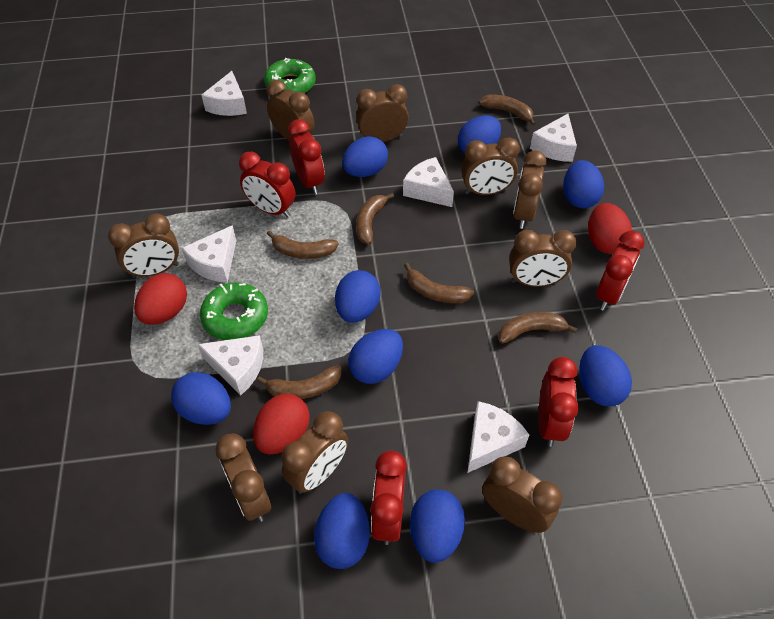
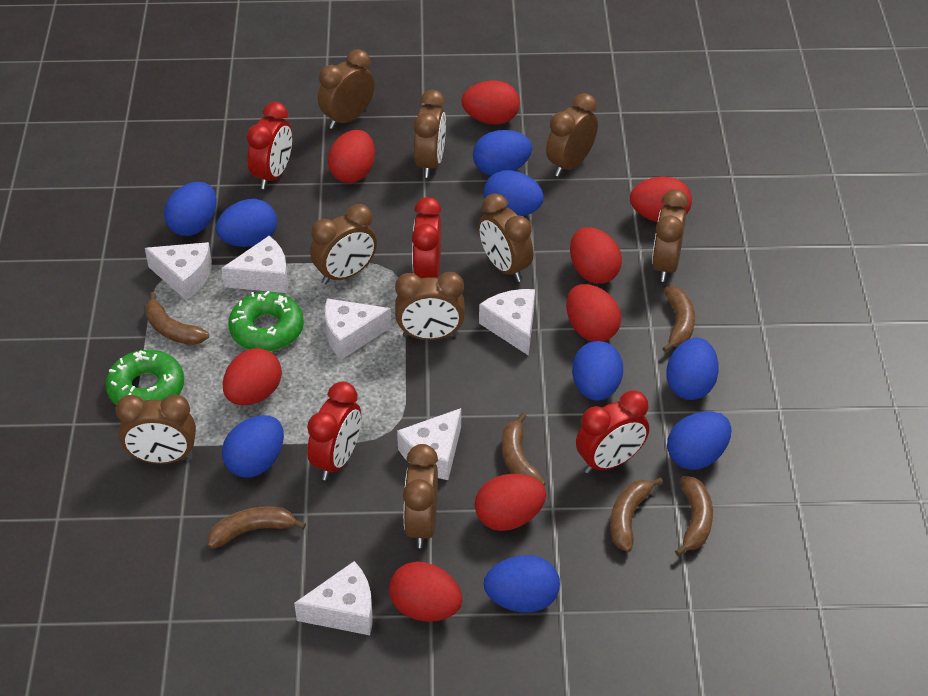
red clock: 5 -> 4
red egg: 3 -> 8

